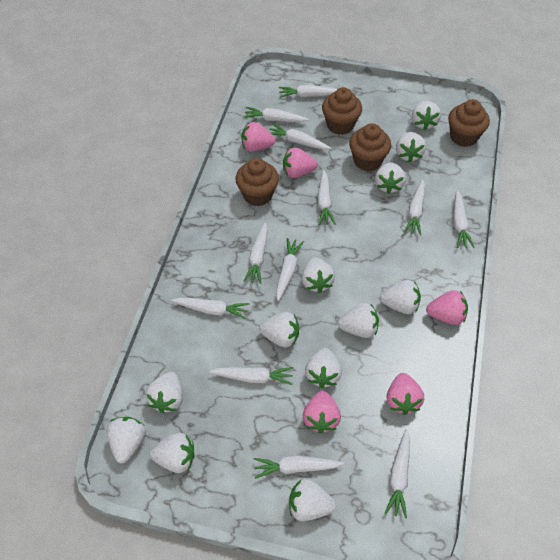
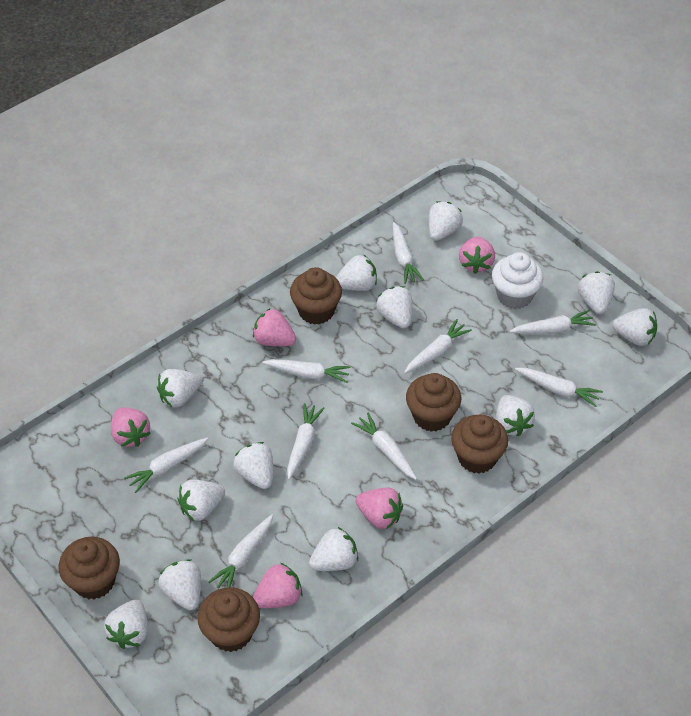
brown cupcake: 4 -> 5
white carrot: 12 -> 9
white cupcake: 0 -> 1

